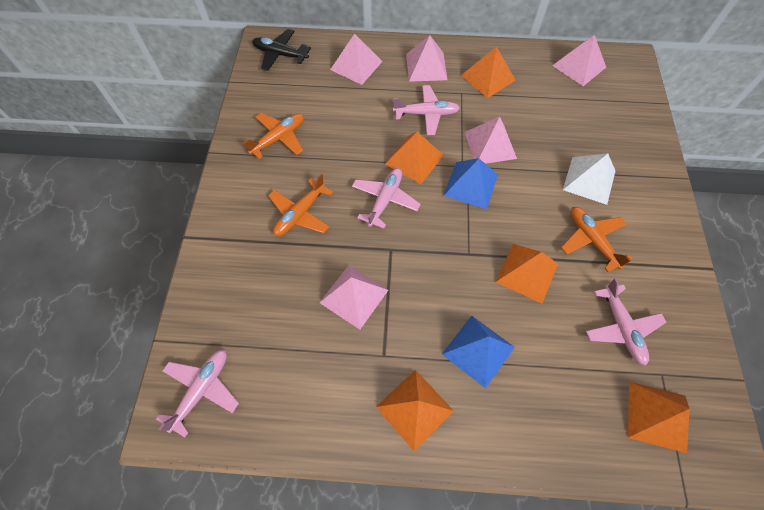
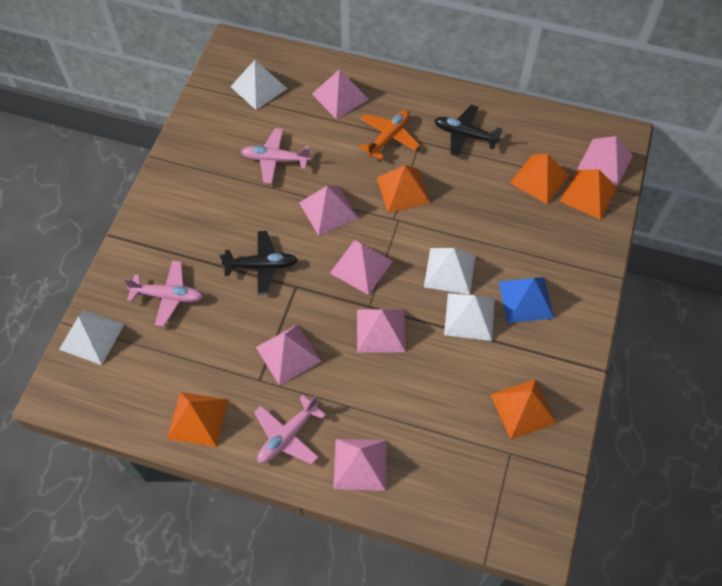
black plane: 1 -> 2
blue pyramid: 2 -> 1
orange plane: 3 -> 1
pink plane: 4 -> 3
pink pyramid: 5 -> 7
white pyramid: 1 -> 4

